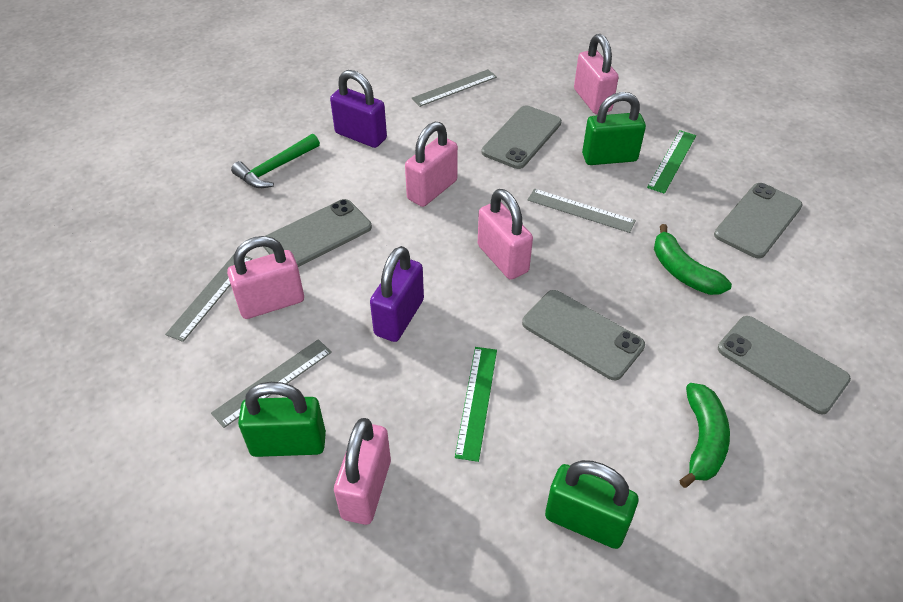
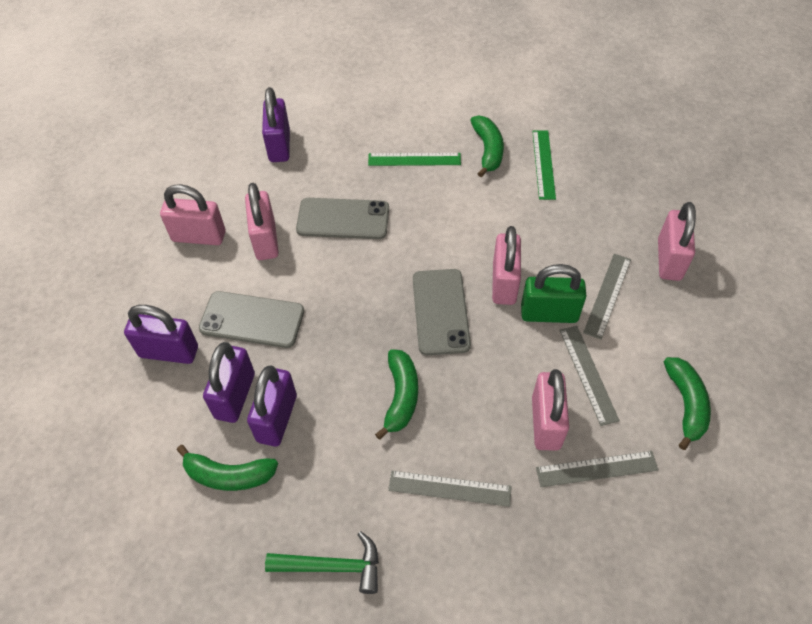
green banana: 2 -> 4
green padlock: 3 -> 1
grey phone: 5 -> 3
purple padlock: 2 -> 4

